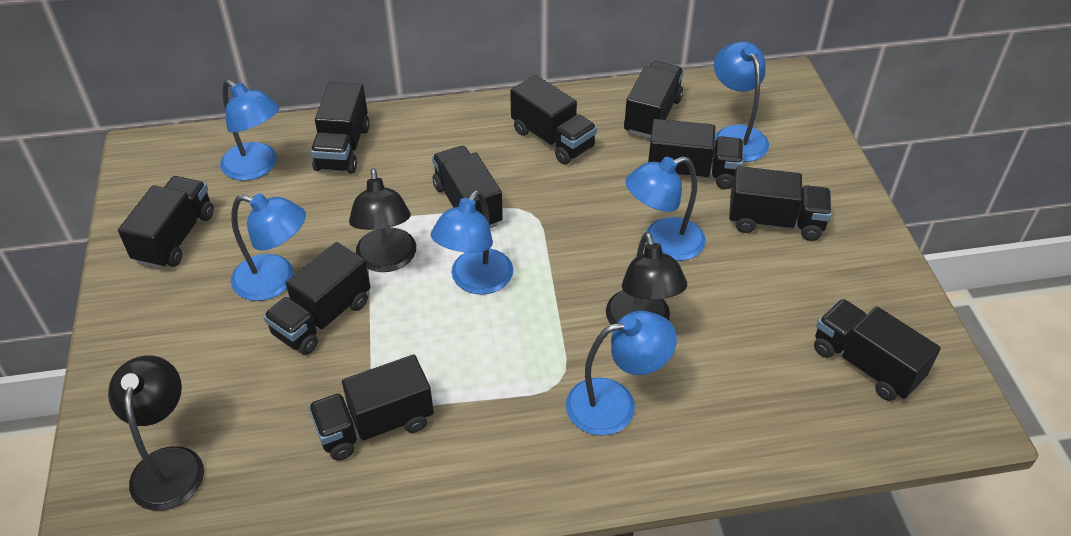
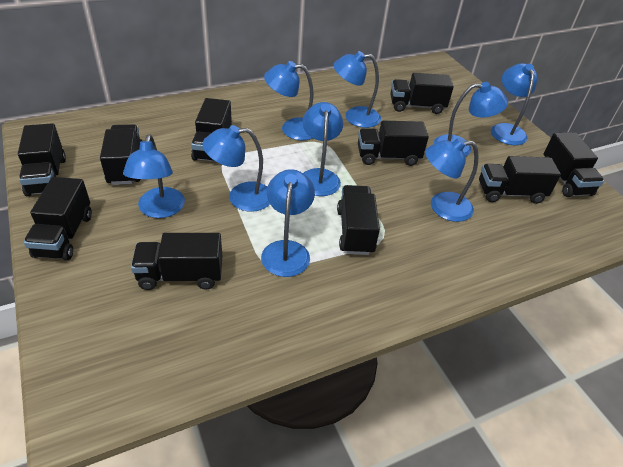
black lamp: 3 -> 0
blue lamp: 6 -> 9

